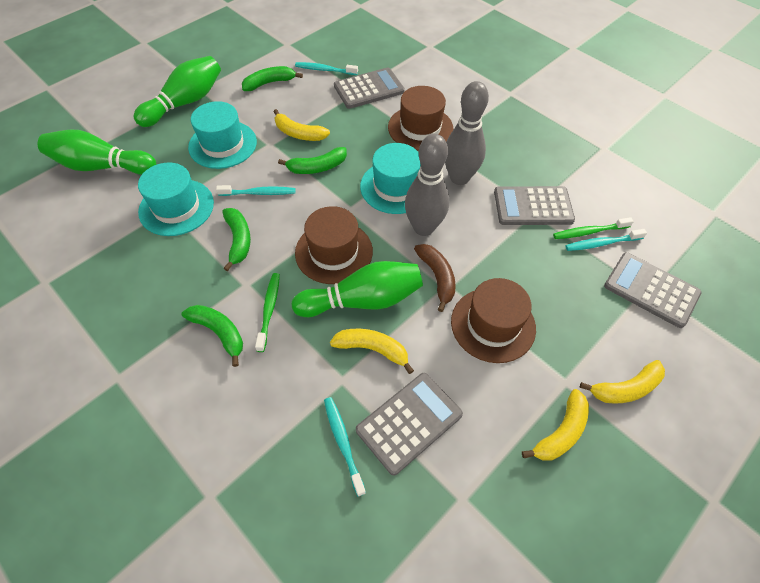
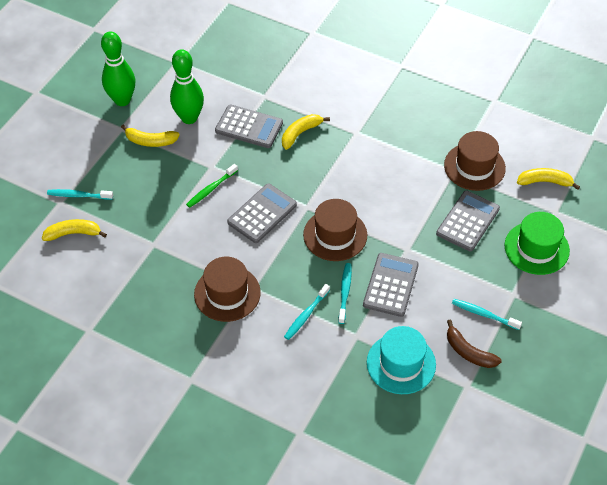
green banana: 4 -> 0
green bowling pin: 3 -> 2
green hat: 0 -> 1
green toothbrush: 2 -> 1
grey bowling pin: 2 -> 0
turquoise hat: 3 -> 1

